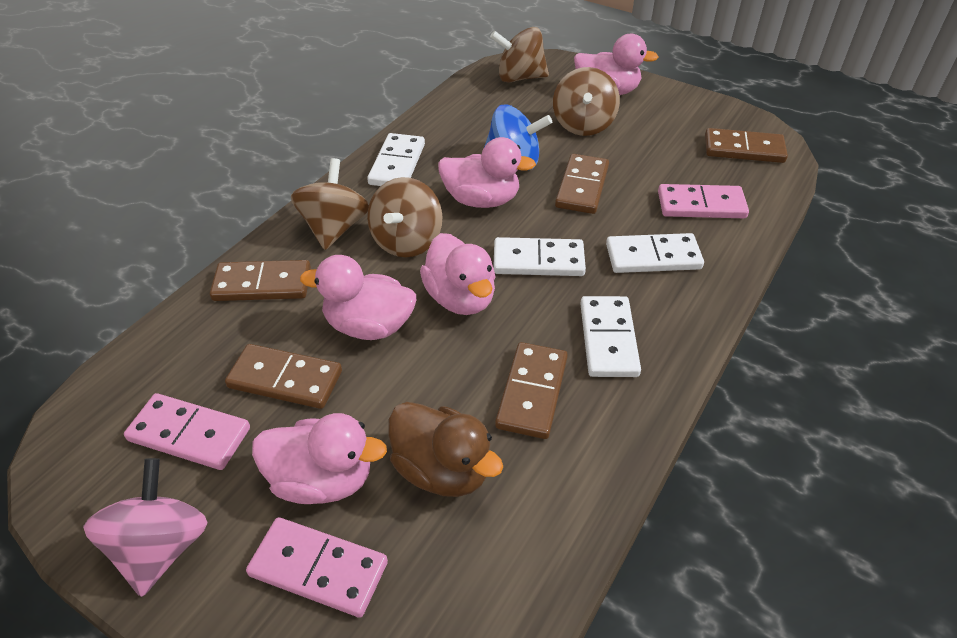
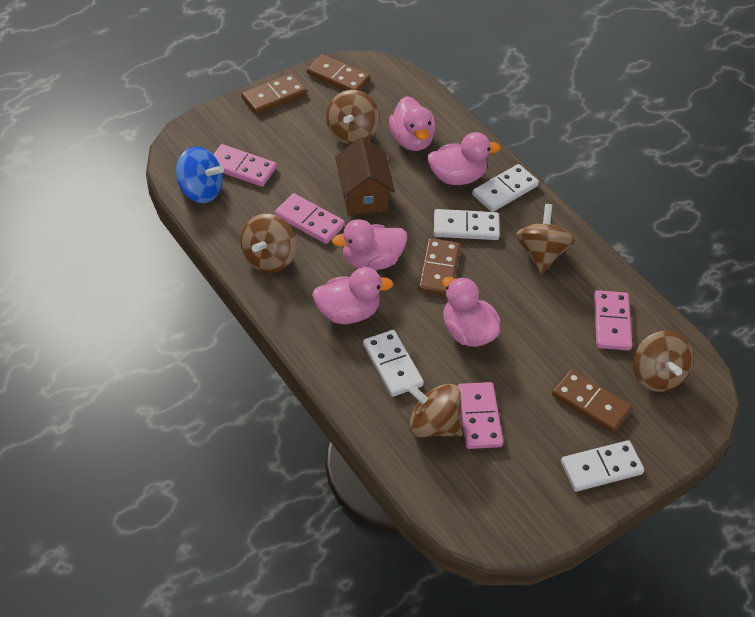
brown domino: 5 -> 4
brown duck: 1 -> 0
brown house: 0 -> 1
brown spinning top: 4 -> 5
pink domino: 3 -> 4
pink spinning top: 1 -> 0

